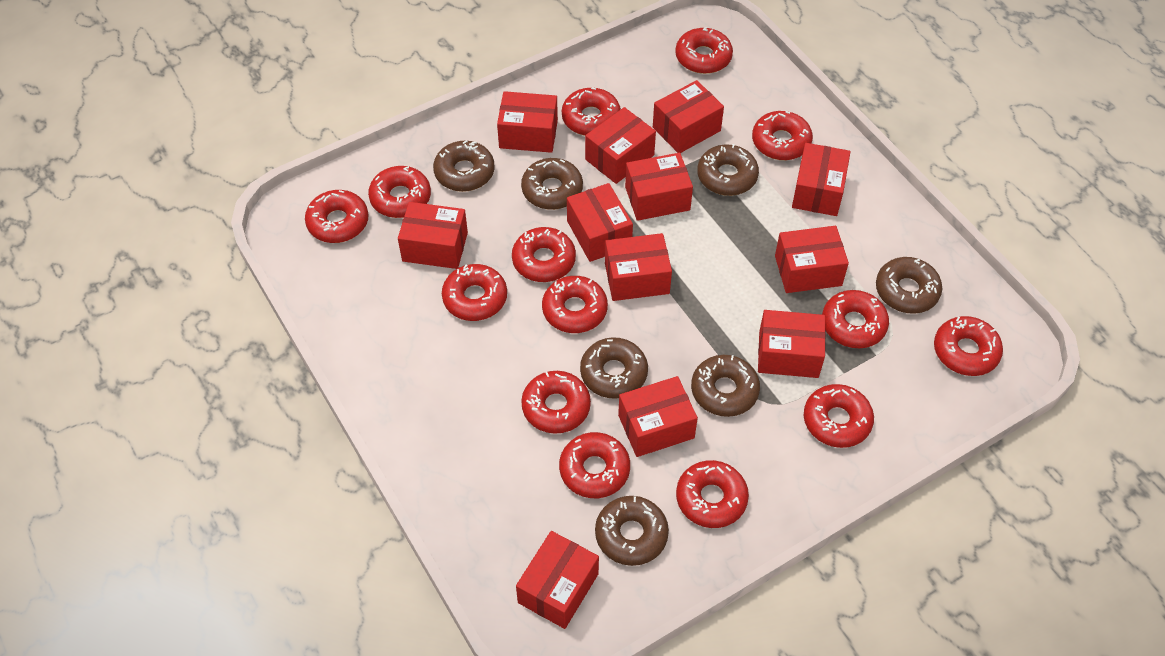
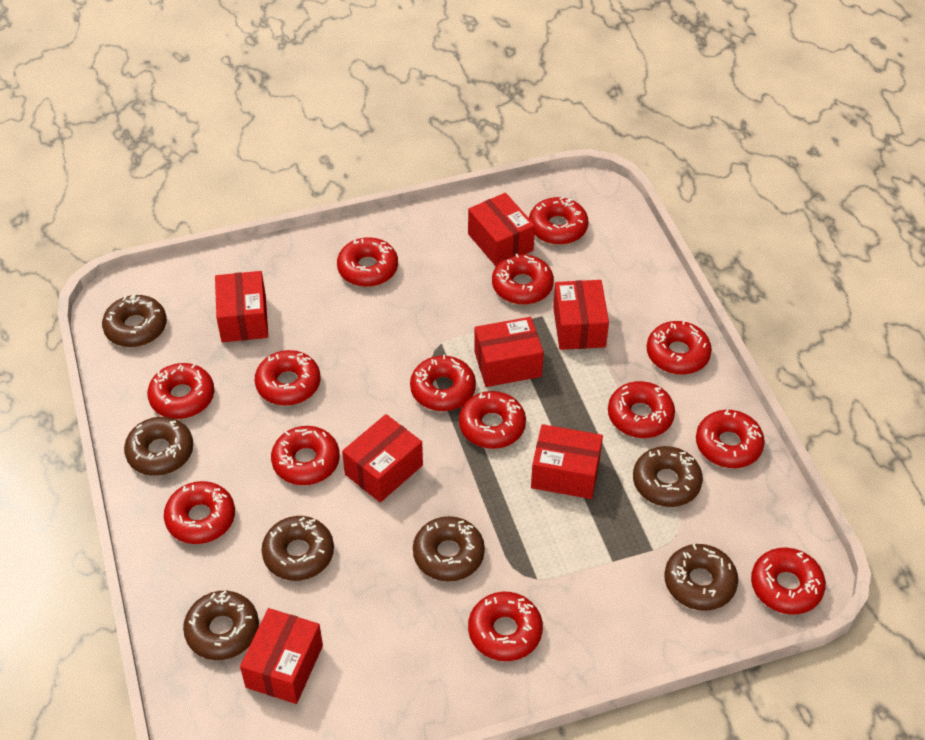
red box: 12 -> 7

